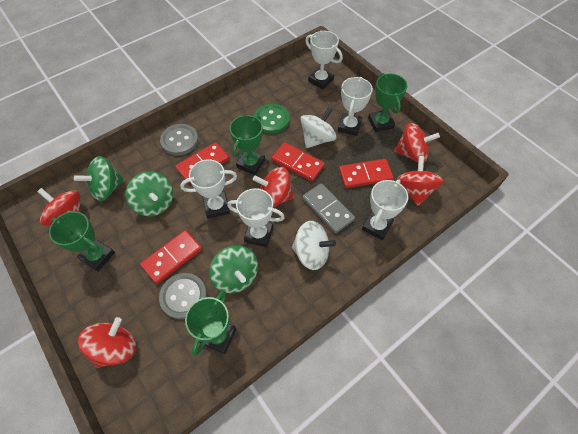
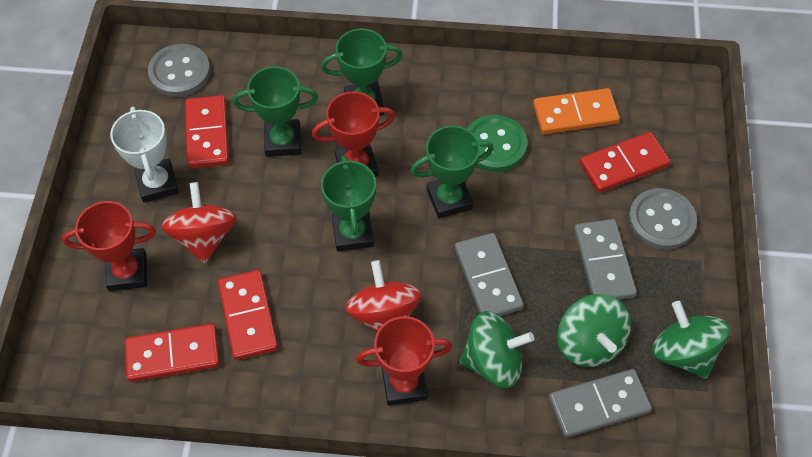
grey domino: 1 -> 3
orange domino: 0 -> 1
red spinning top: 5 -> 2
red trophy: 0 -> 3
white spinning top: 2 -> 0
white trophy: 5 -> 1

